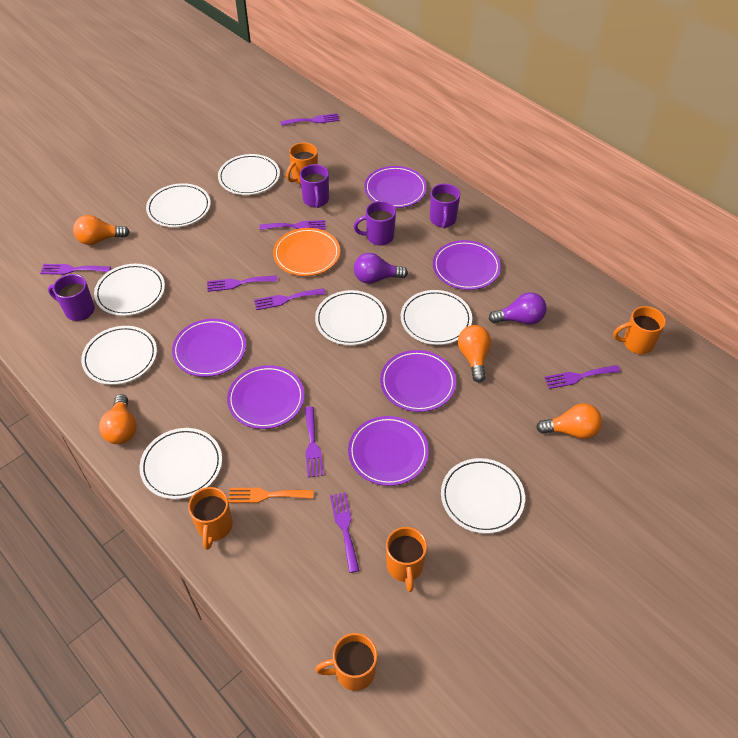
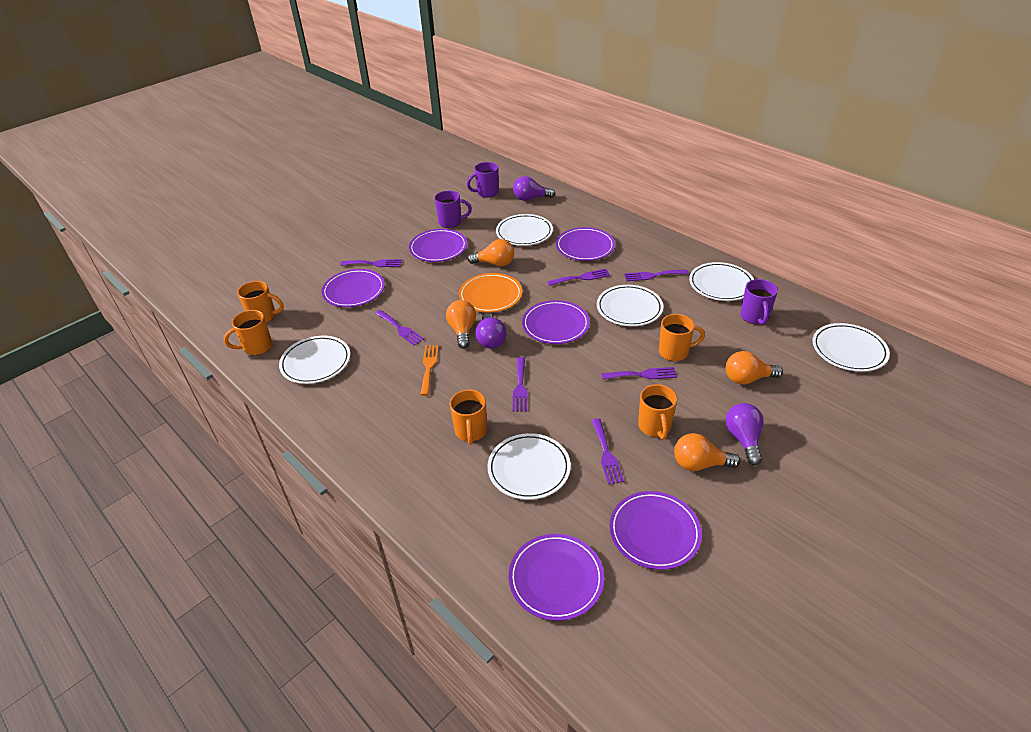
purple fork: 8 -> 7
purple light bulb: 2 -> 3
purple mug: 4 -> 3
white plate: 8 -> 6

